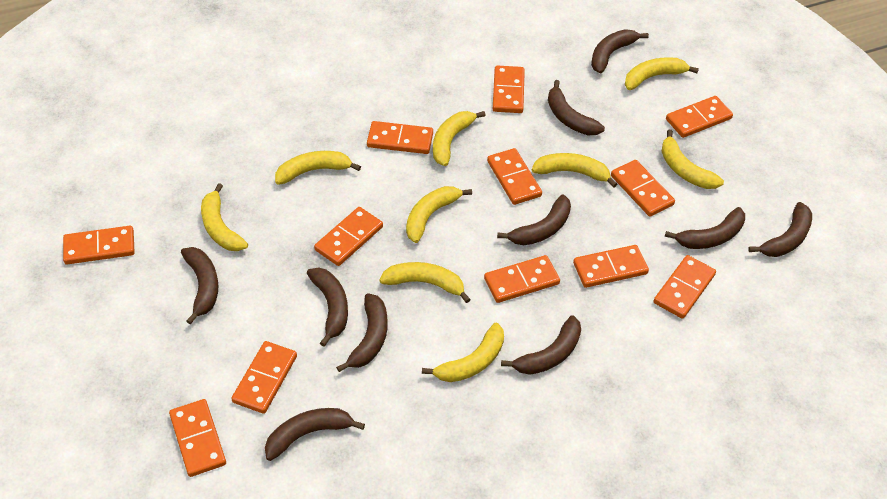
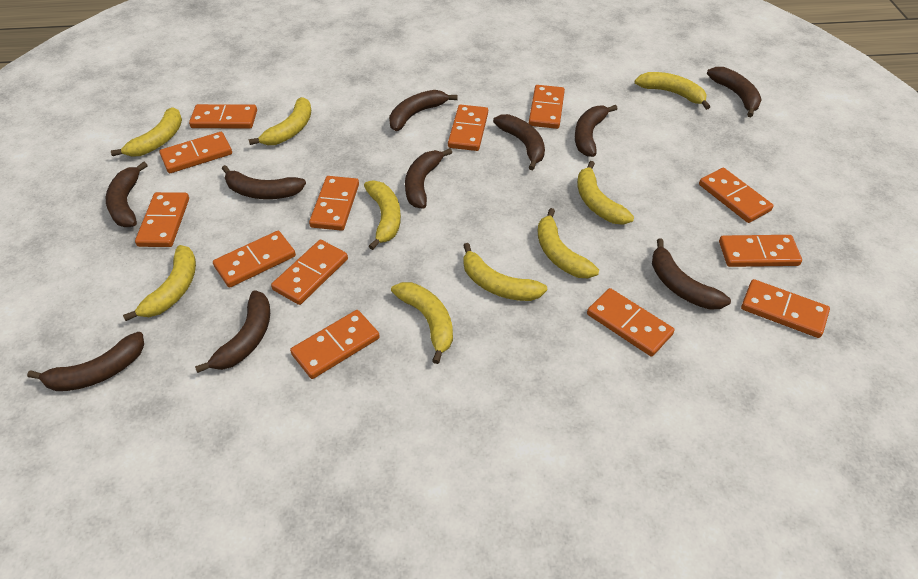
orange domino: 12 -> 13

